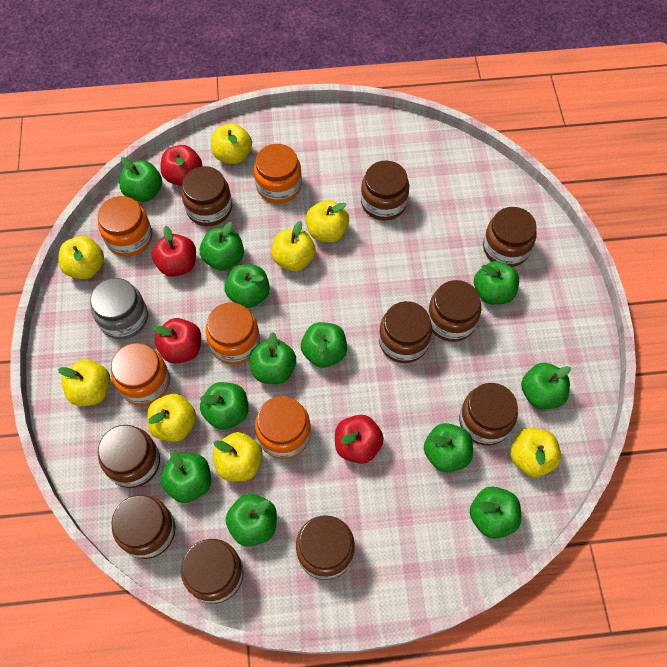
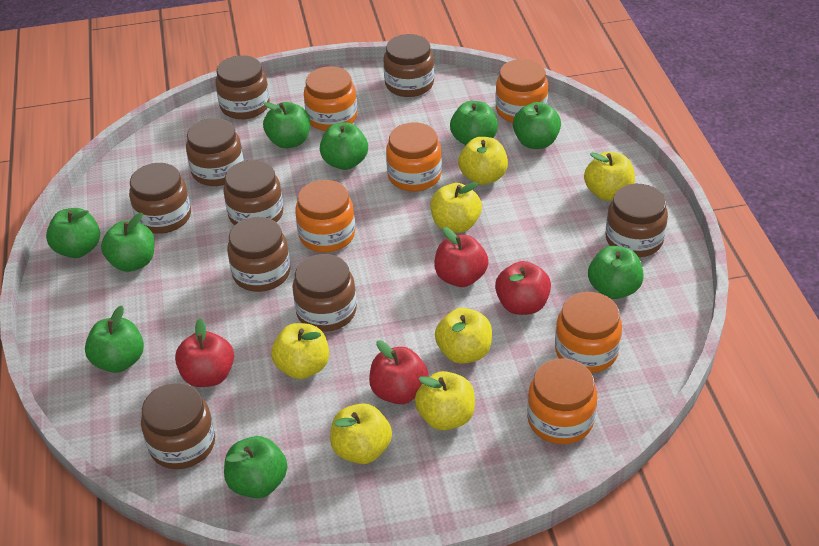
brown jar: 10 -> 9
green apple: 12 -> 9
grey jar: 1 -> 0
orange jar: 5 -> 6
yellow apple: 8 -> 7

